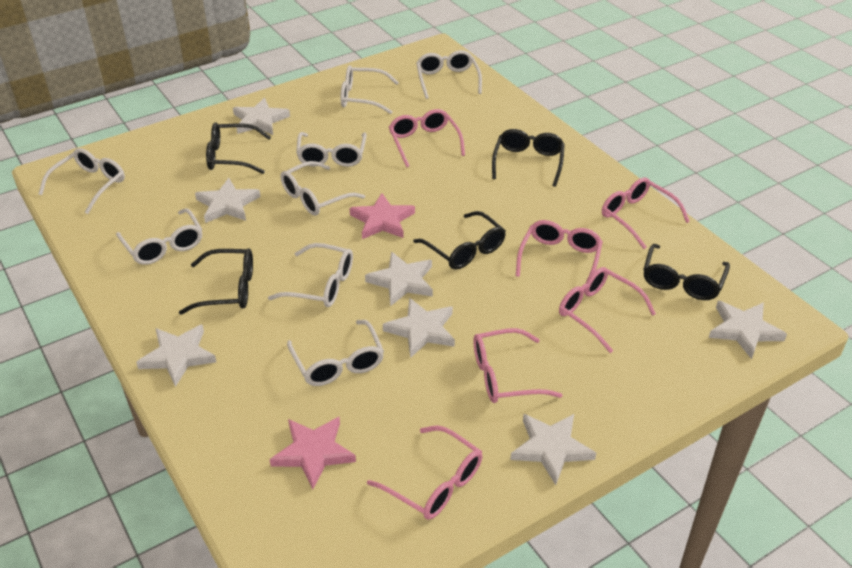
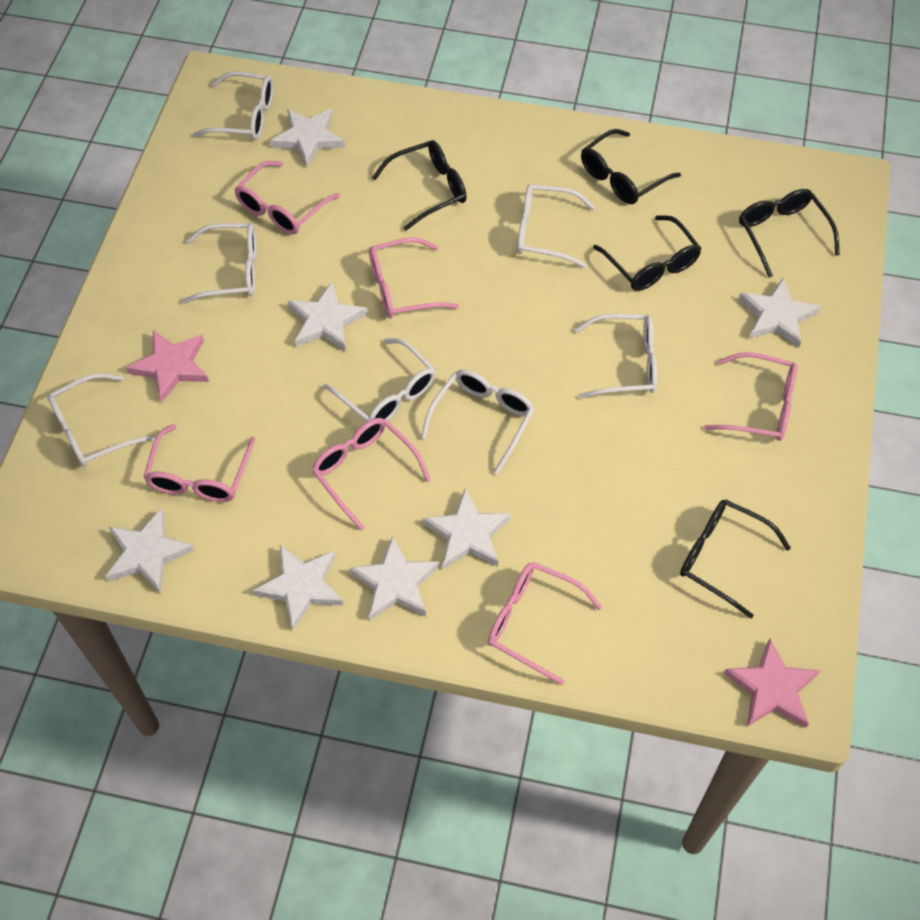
white glasses: 8 -> 7

